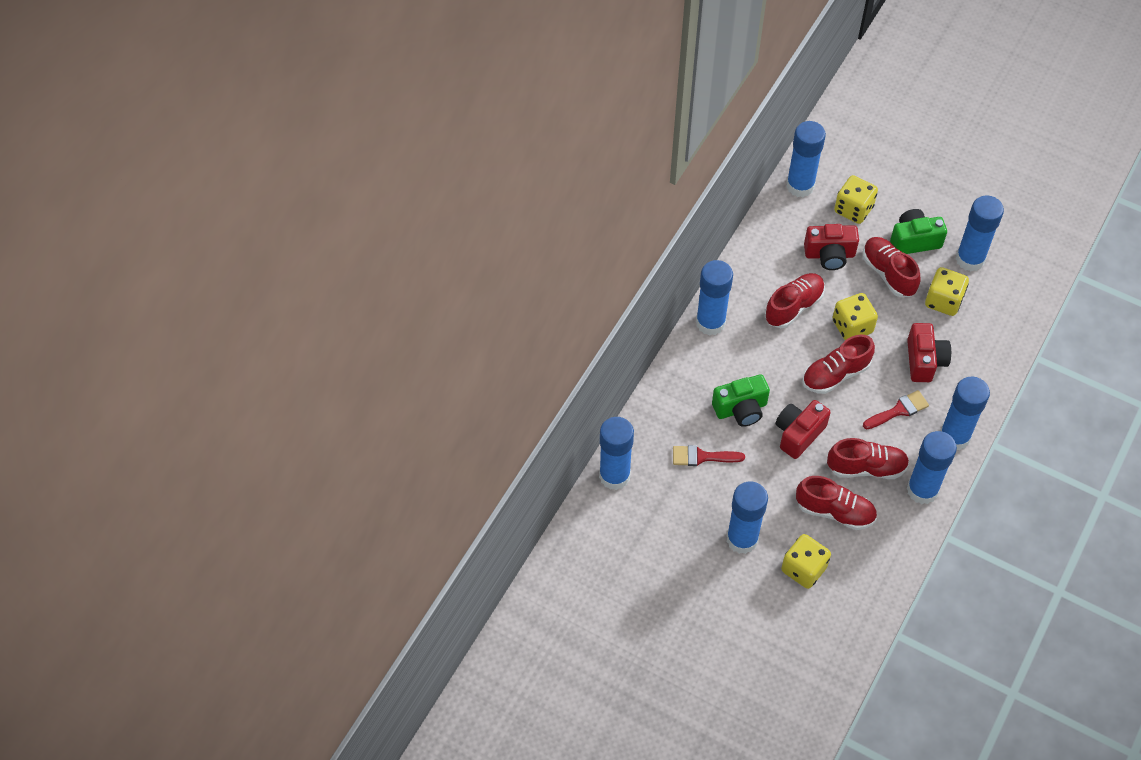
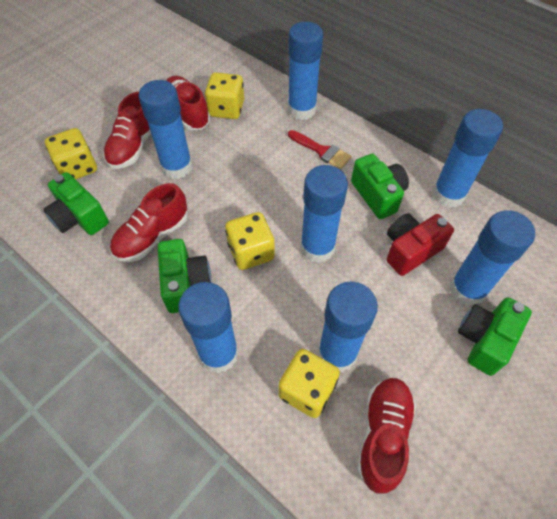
green camera: 2 -> 4
red brush: 2 -> 1
red camera: 3 -> 1
red shoe: 5 -> 4

